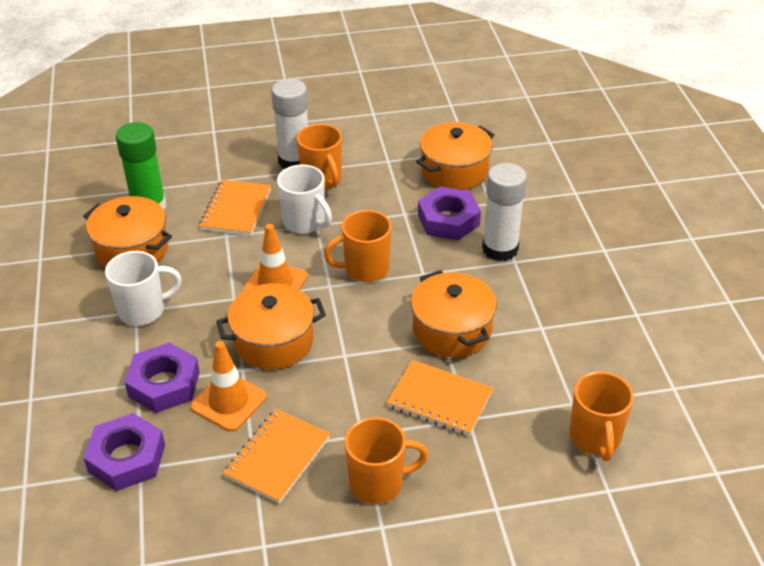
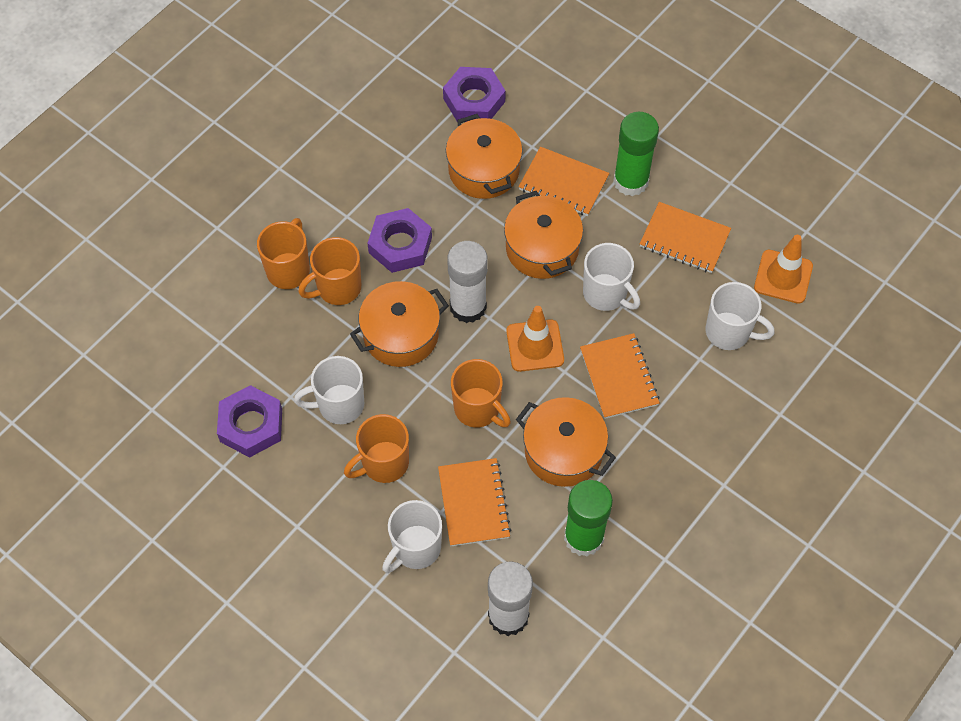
green glue stick: 1 -> 2
orange notebook: 3 -> 4
white mug: 2 -> 4

